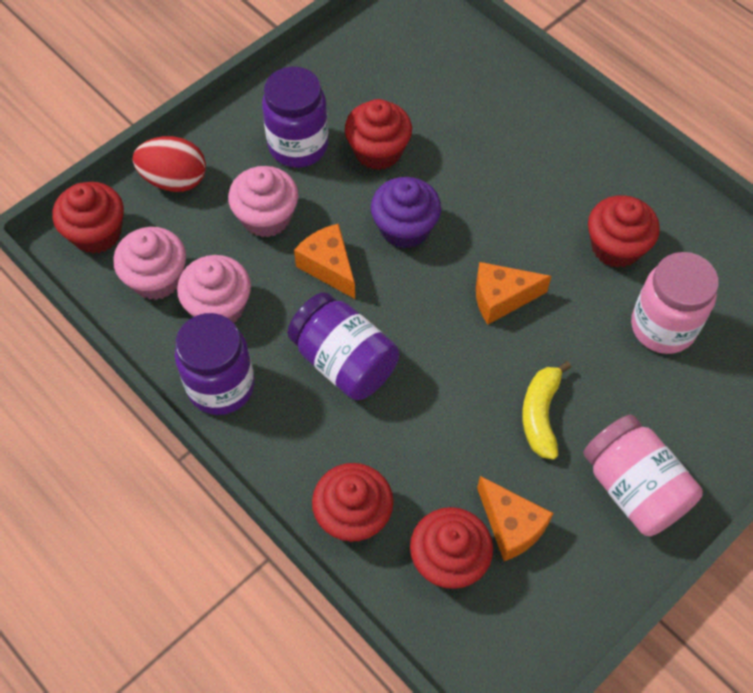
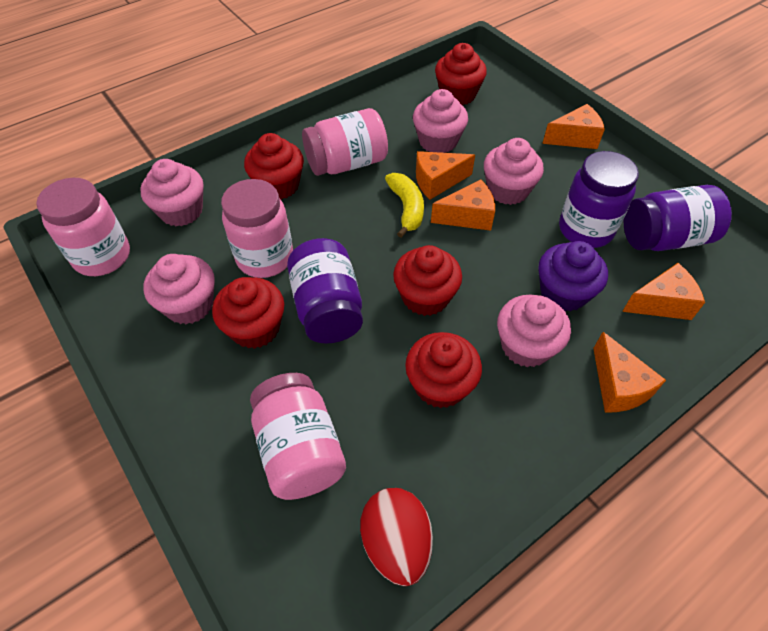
orange cheese: 3 -> 5
pink cupcake: 3 -> 5
pink jar: 2 -> 4

